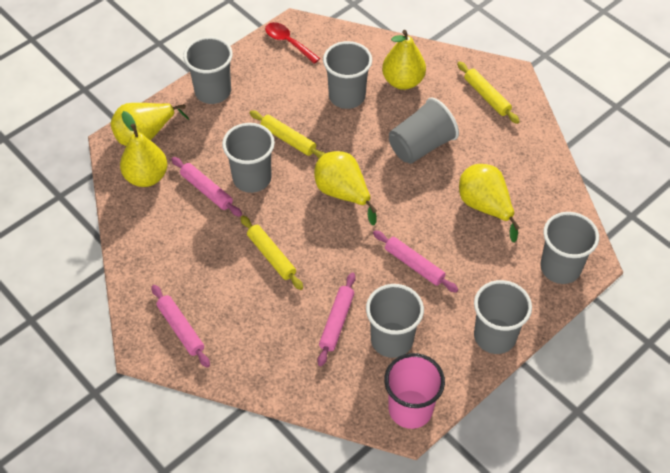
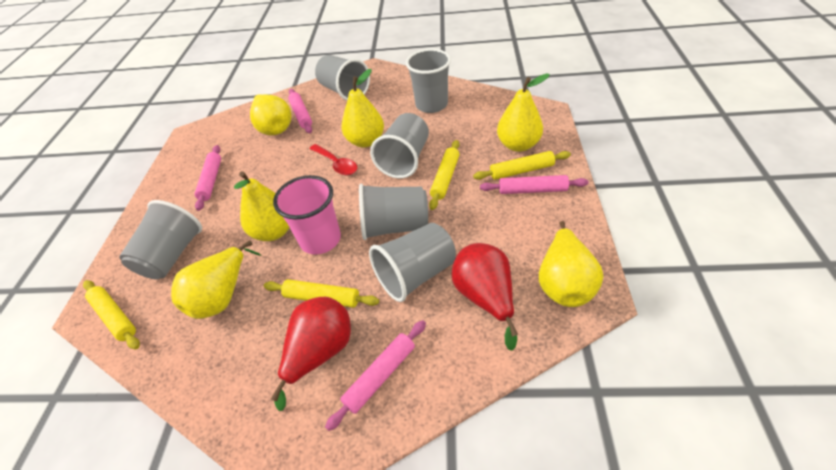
grey cup: 7 -> 6
red pear: 0 -> 2
yellow pear: 5 -> 6
yellow rolling pin: 3 -> 4

